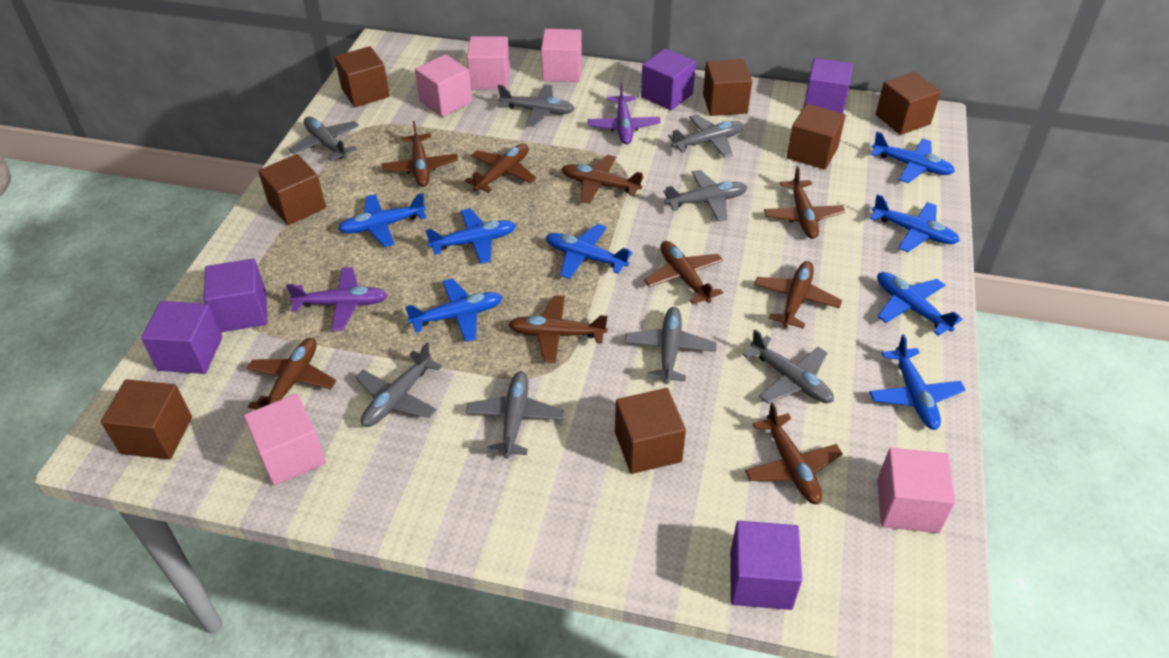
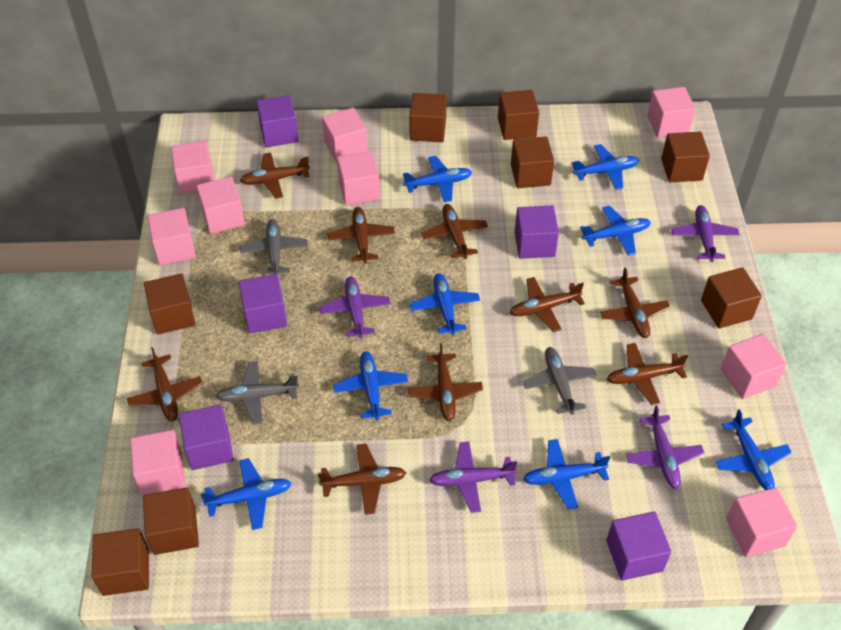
brown cube: 7 -> 8
grey plane: 8 -> 3
pink cube: 5 -> 9
purple plane: 2 -> 4

